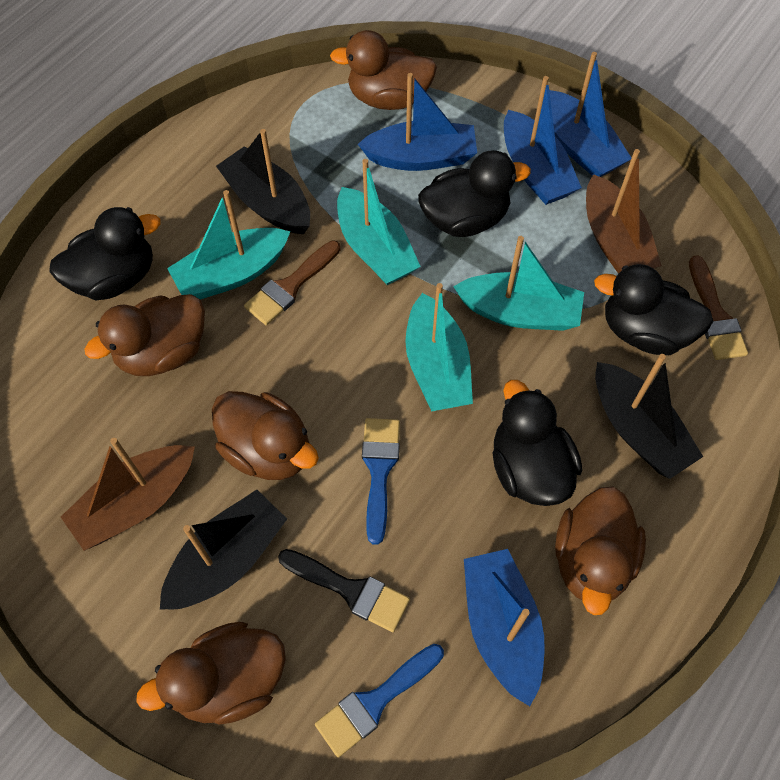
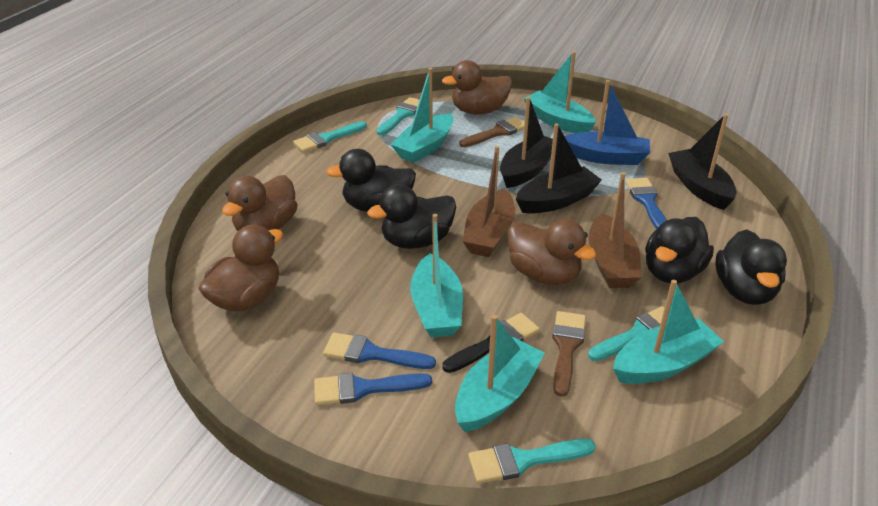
blue boat: 4 -> 1
blue brush: 2 -> 3
brown duck: 5 -> 4
turquoise boat: 4 -> 5
turquoise brush: 0 -> 4

